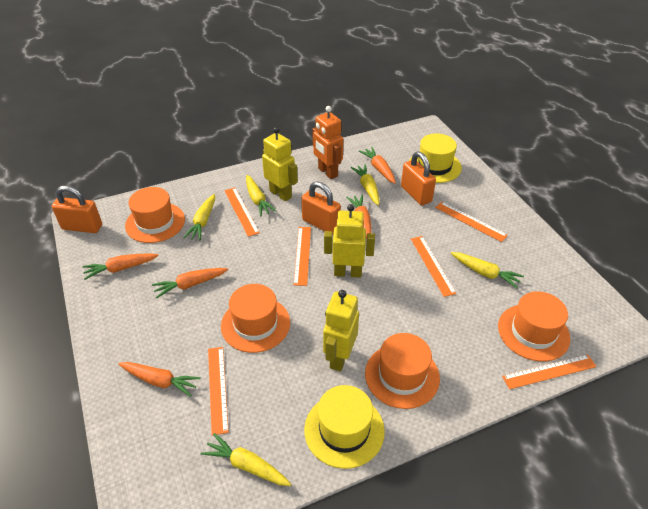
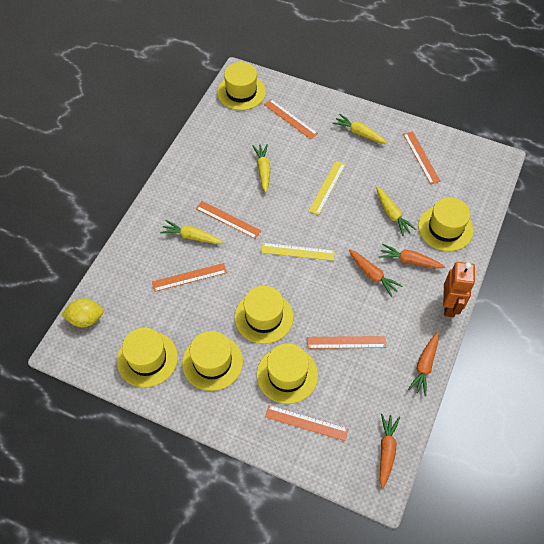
orange carrot: 5 -> 4
orange hat: 4 -> 0
orange padlock: 3 -> 0
yellow carrot: 5 -> 4
yellow hat: 2 -> 6
yellow lemon: 0 -> 1
yellow robot: 3 -> 0
yellow ruler: 0 -> 2

